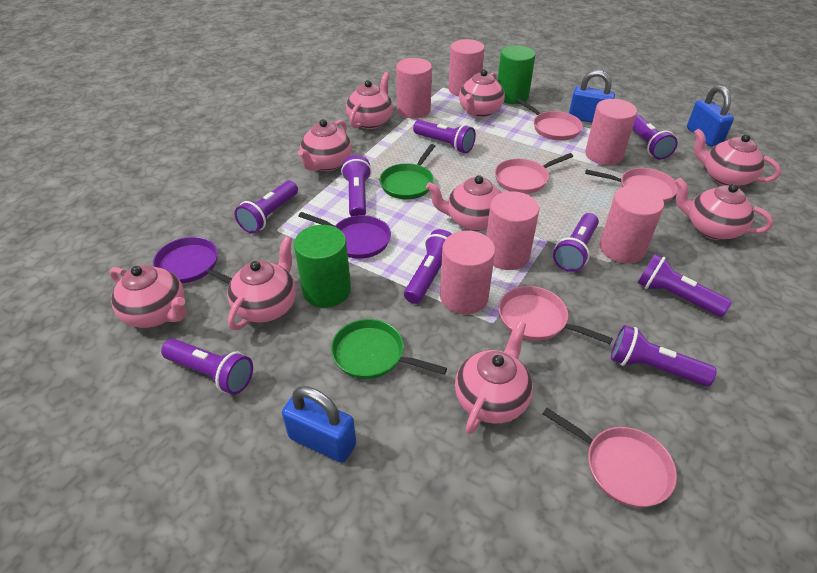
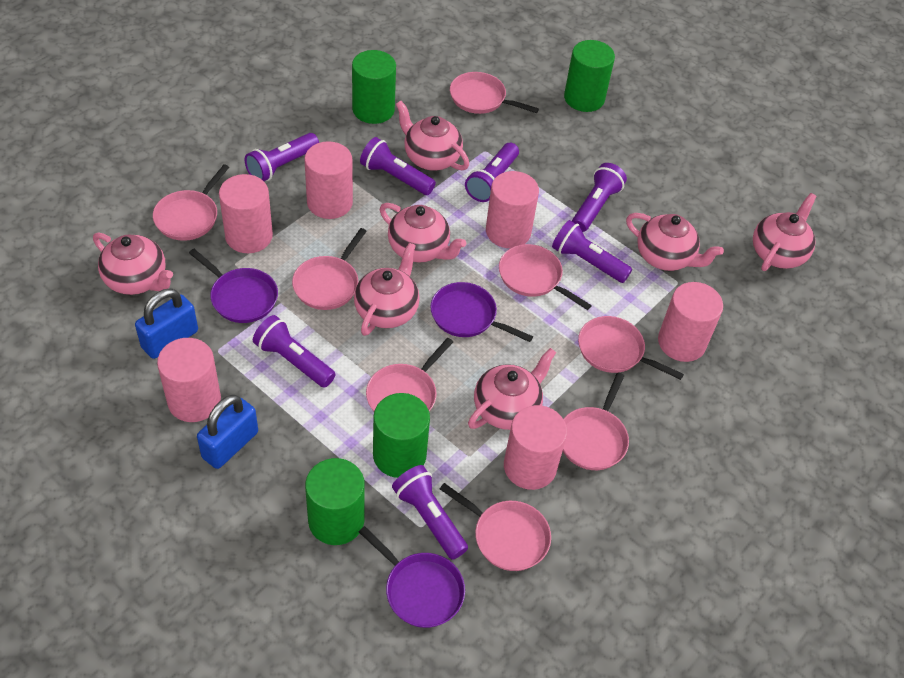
blue padlock: 3 -> 2
green cylinder: 2 -> 4
green pan: 2 -> 0
pink pan: 5 -> 8
pink teapot: 9 -> 7
purple flashlight: 9 -> 7
purple pan: 2 -> 3

